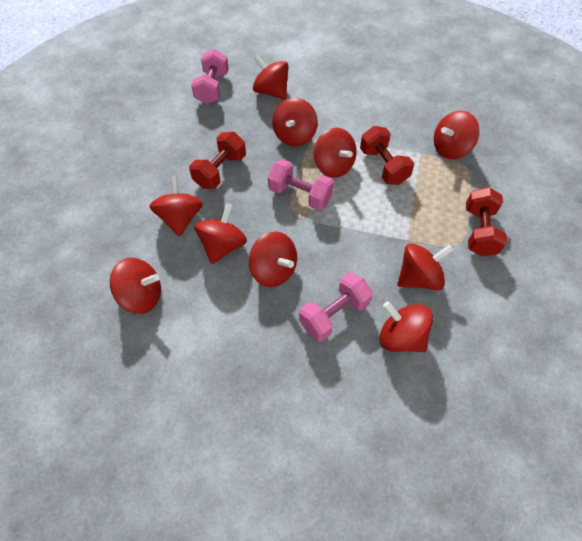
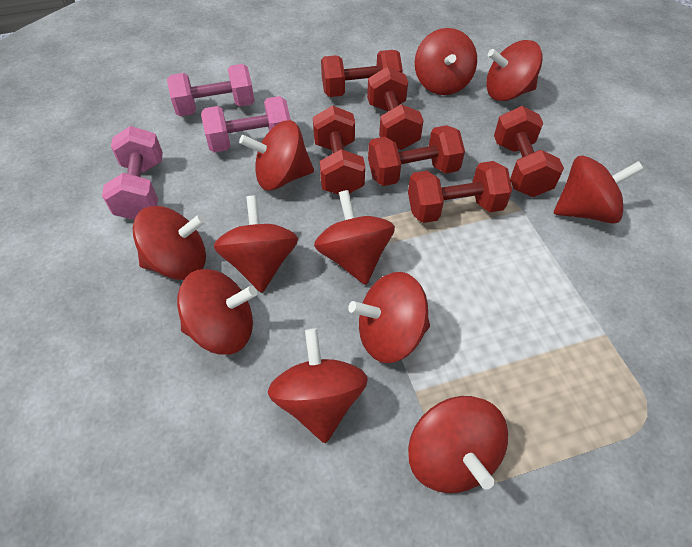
red dumbbell: 3 -> 6
red spinning top: 10 -> 11

